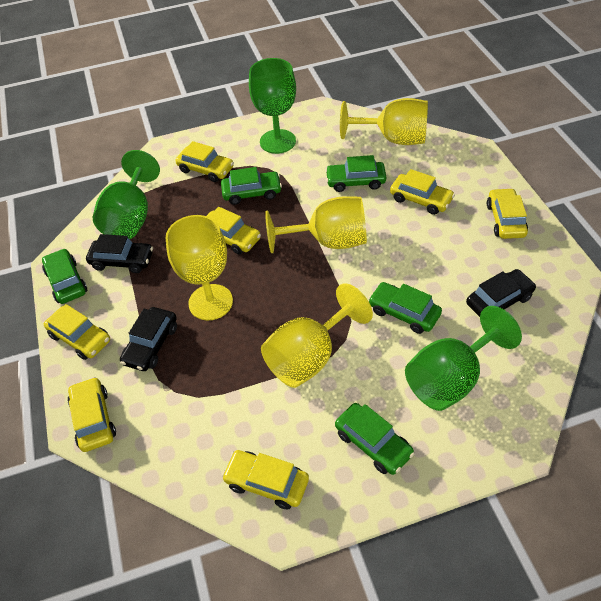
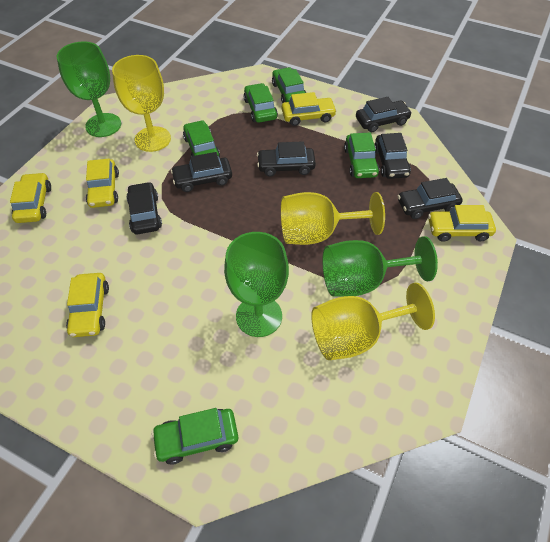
black car: 3 -> 6
yellow car: 7 -> 5
yellow goblet: 4 -> 3

